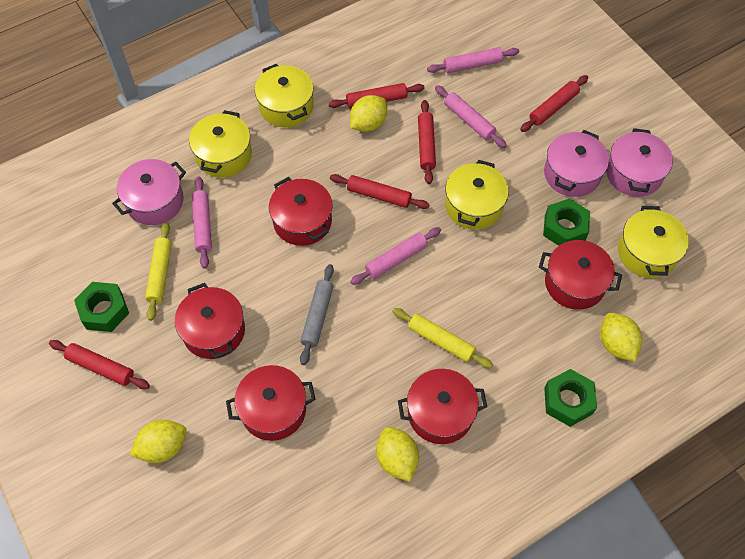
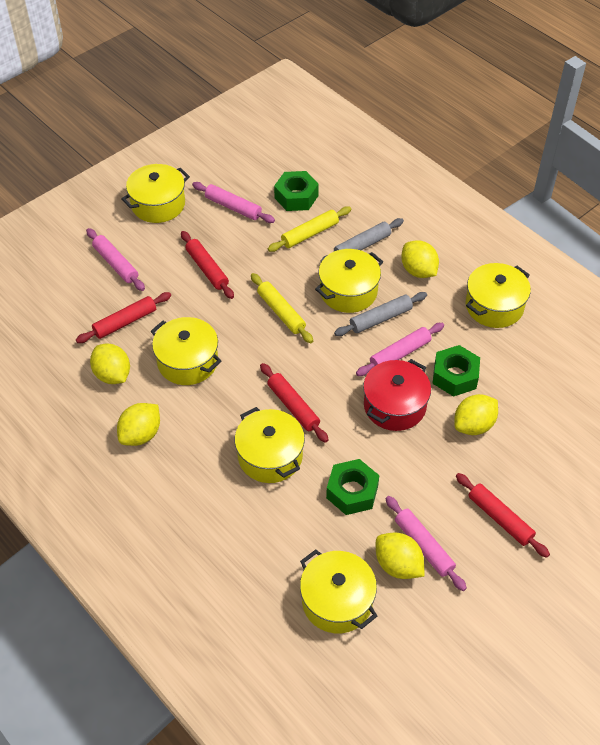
grey rolling pin: 1 -> 2
pink pot: 3 -> 0
red pot: 5 -> 1
red rolling pin: 5 -> 4
yellow lemon: 4 -> 5
yellow pot: 4 -> 6

